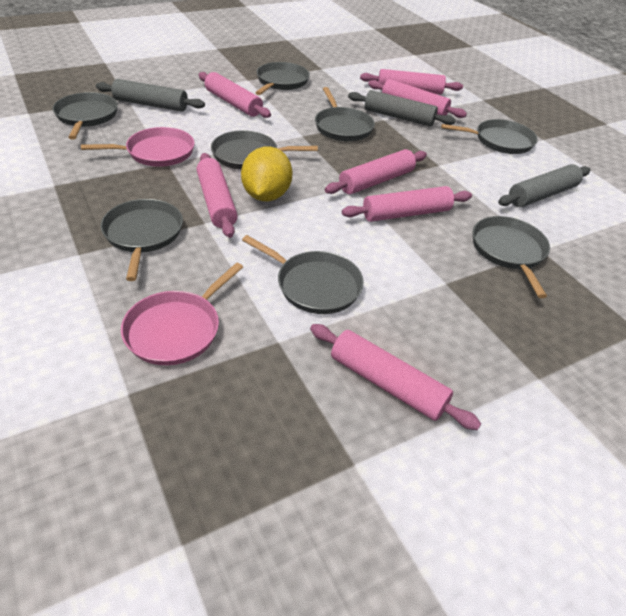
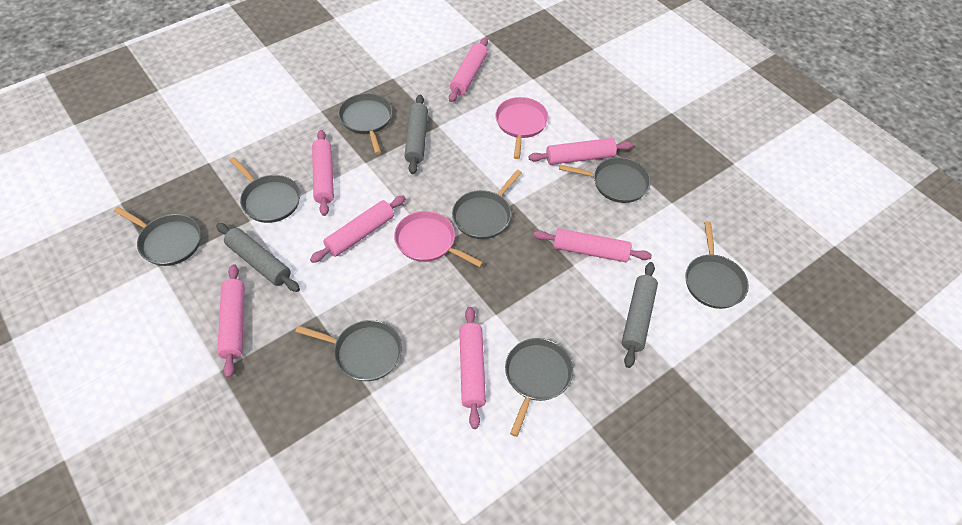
yellow lemon: 1 -> 0

